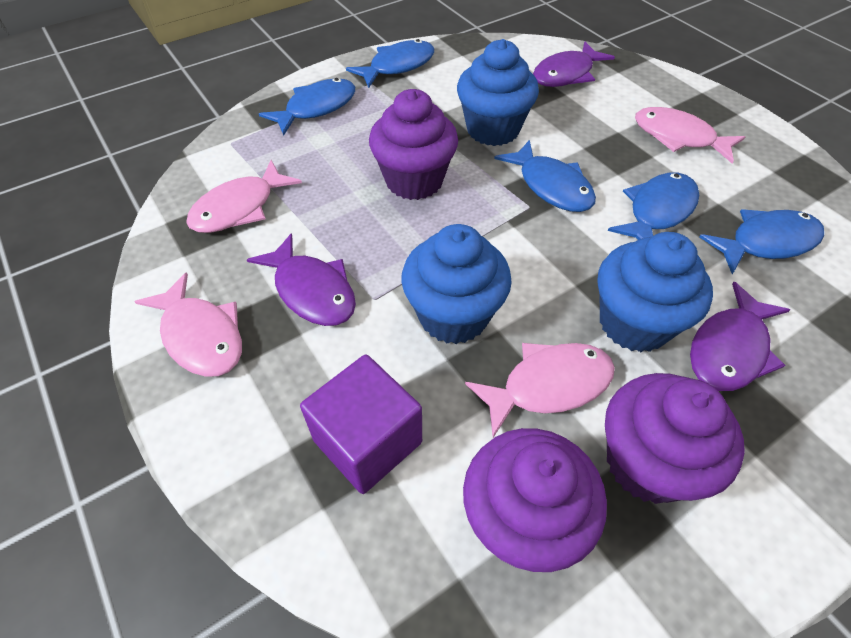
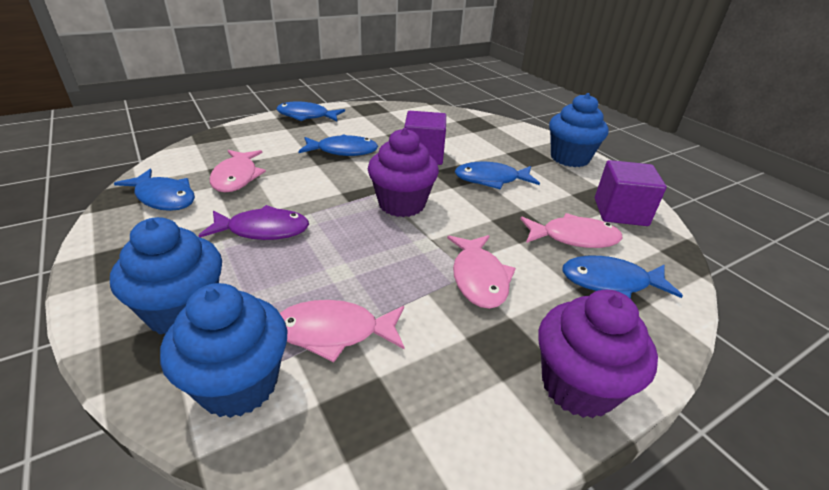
purple cube: 1 -> 2
purple cupcake: 3 -> 2
purple fish: 3 -> 1

